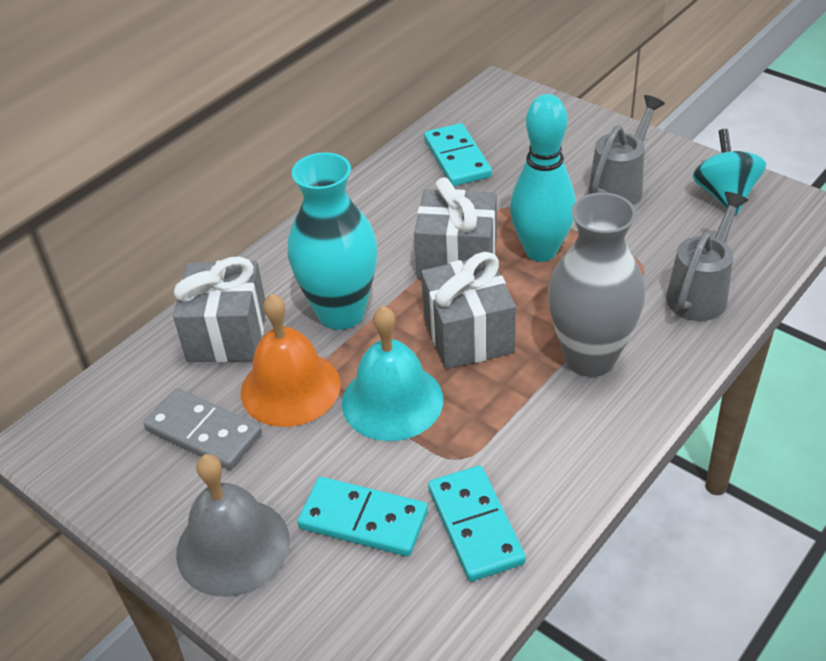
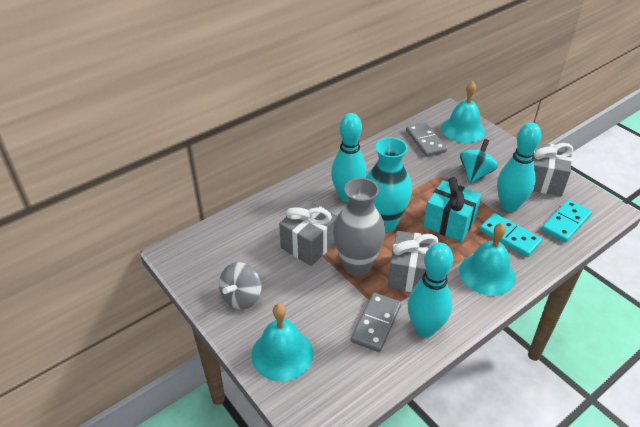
grey bell: 1 -> 0
grey domino: 1 -> 2
grey spinning top: 0 -> 1
grey watering can: 2 -> 0
orange bell: 1 -> 0
turquoise bell: 1 -> 3
turquoise bowling pin: 1 -> 3
turquoise domino: 3 -> 2
turquoise gift: 0 -> 1

